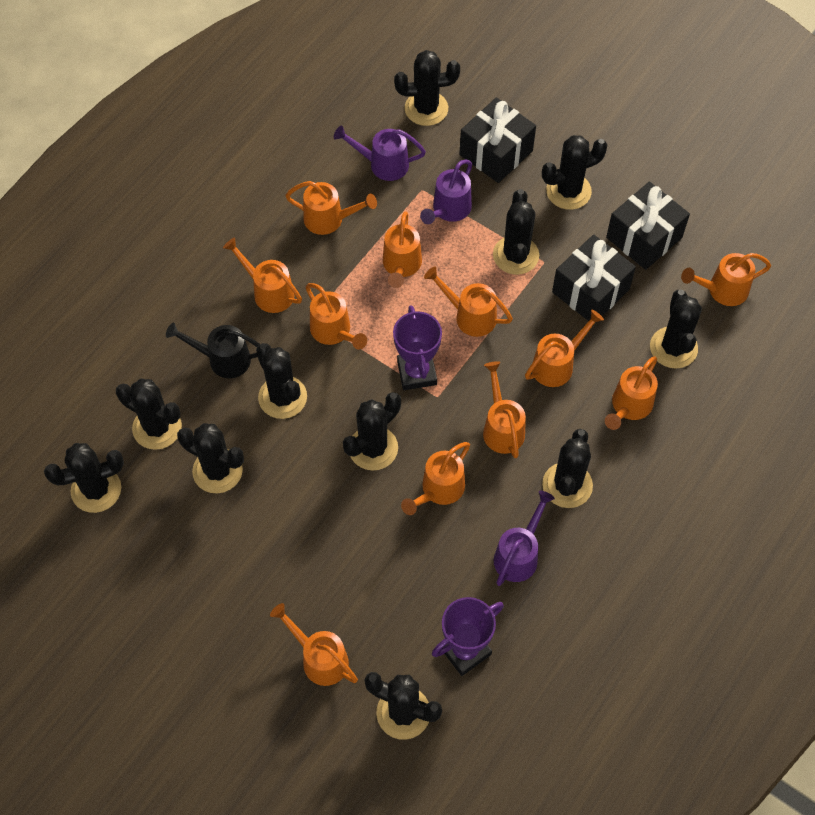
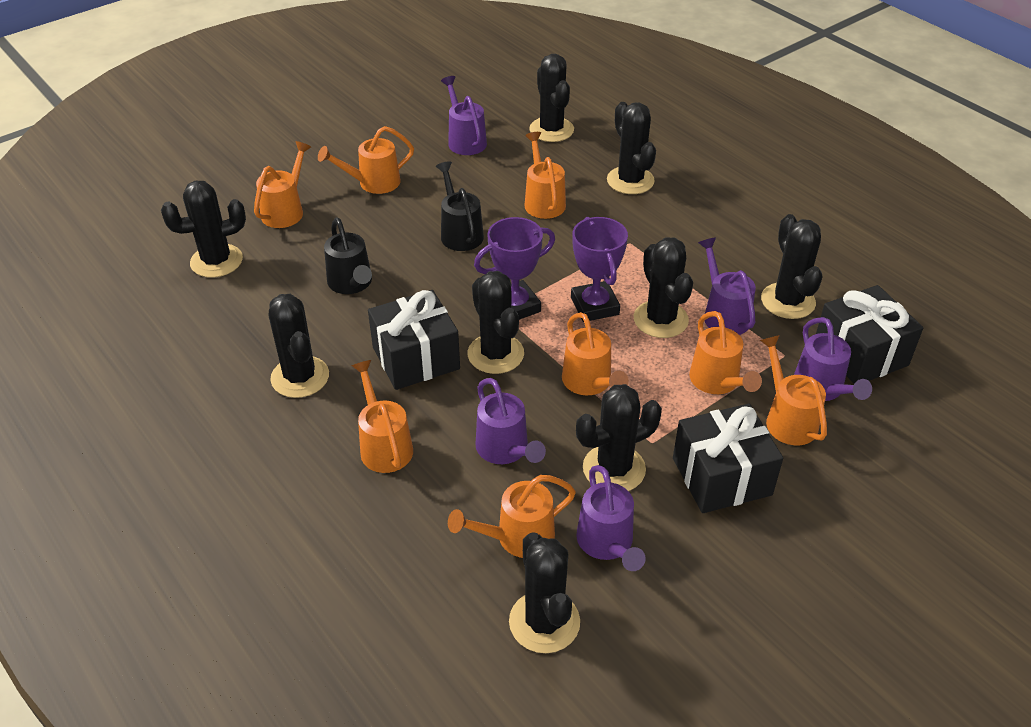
black cactus: 11 -> 9
black watering can: 1 -> 2
orange watering can: 11 -> 8
purple watering can: 3 -> 5

